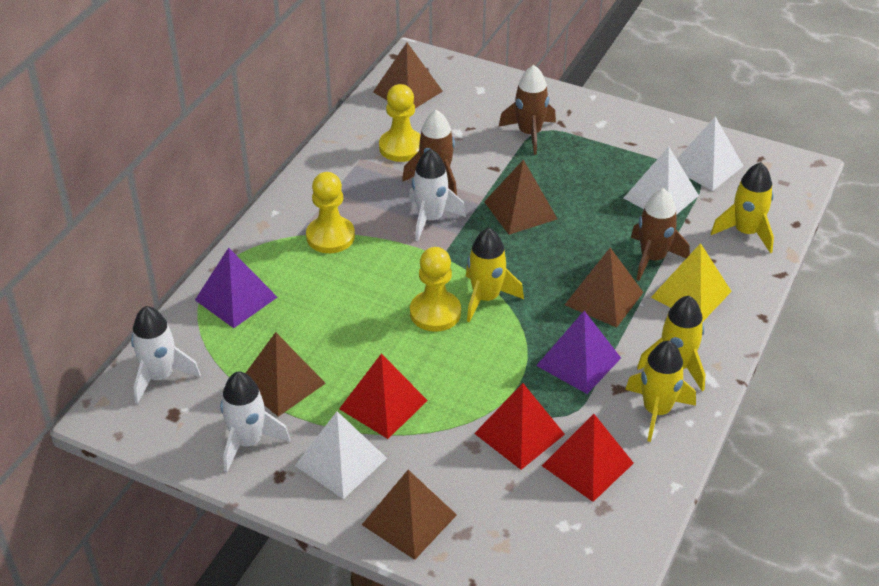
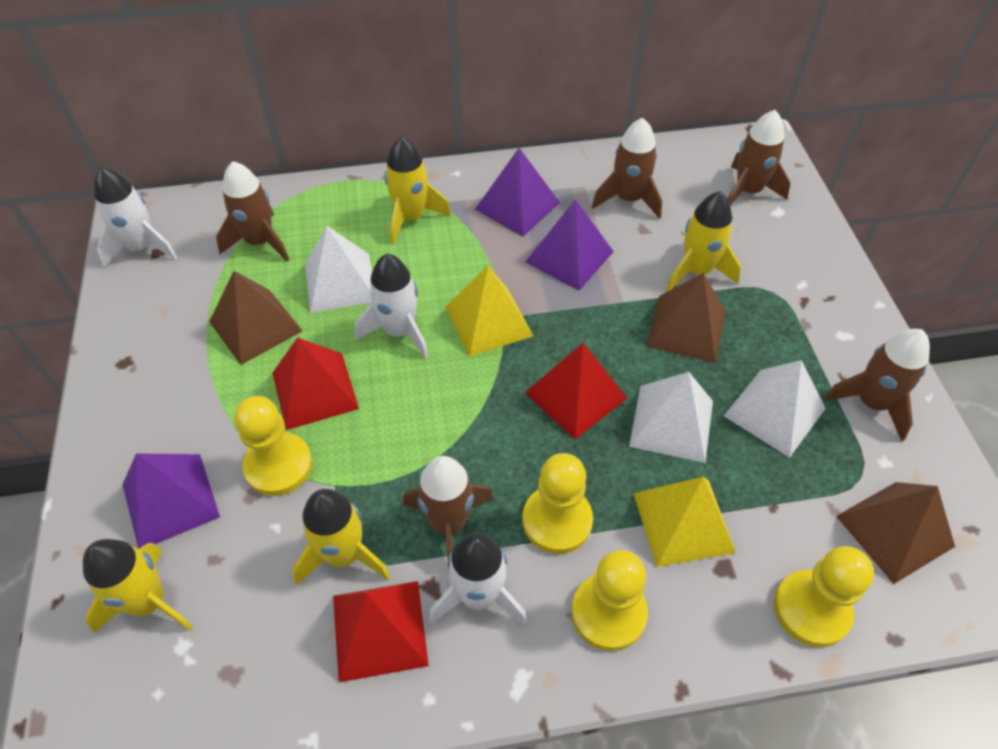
brown pyramid: 5 -> 3
brown rocket: 3 -> 5
purple pyramid: 2 -> 3
yellow pawn: 3 -> 4
yellow pyramid: 1 -> 2

